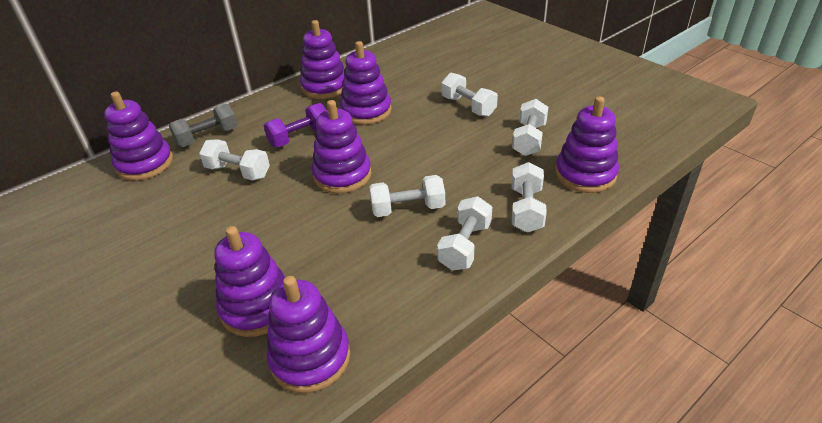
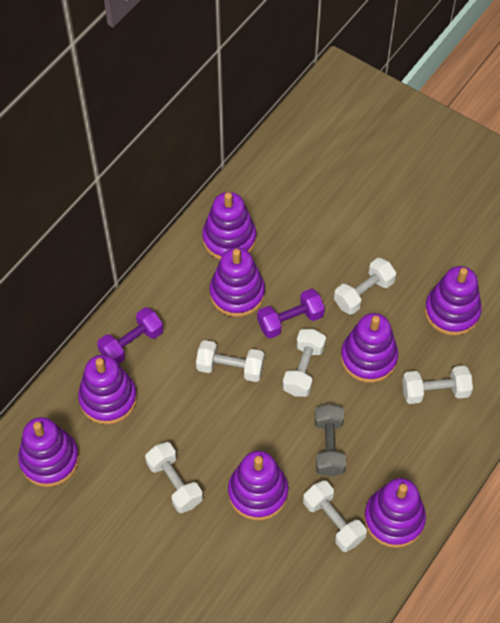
purple dumbbell: 1 -> 2
purple stacking toy: 7 -> 8

